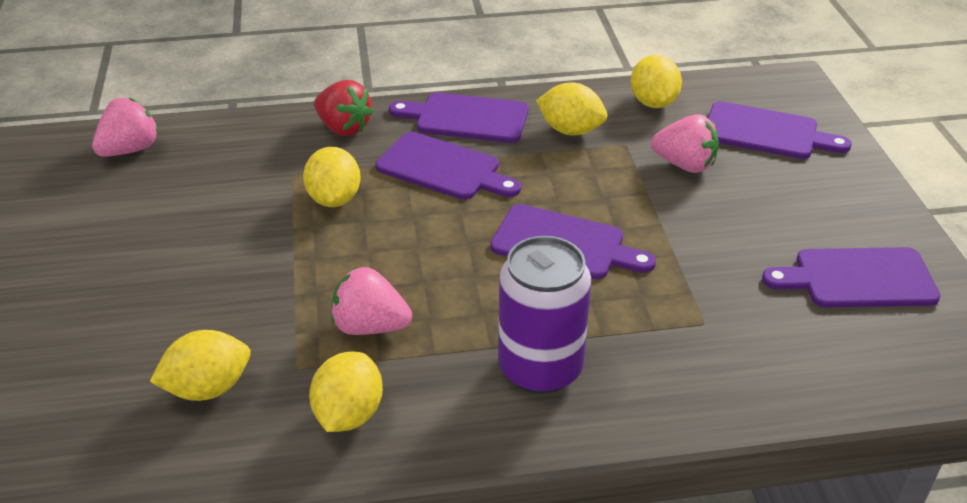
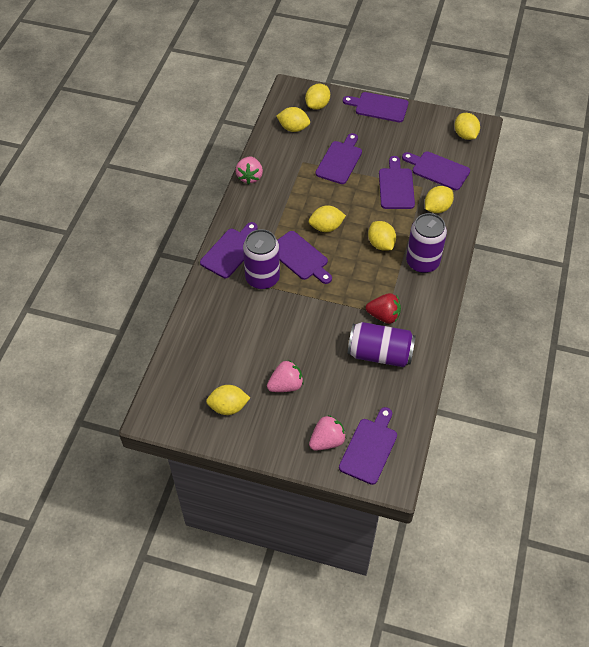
purple can: 1 -> 3
purple cutting board: 5 -> 7
yellow lemon: 5 -> 7

